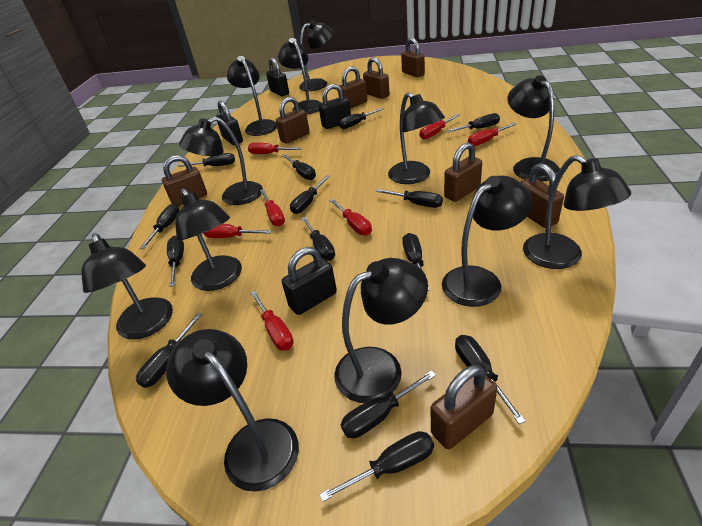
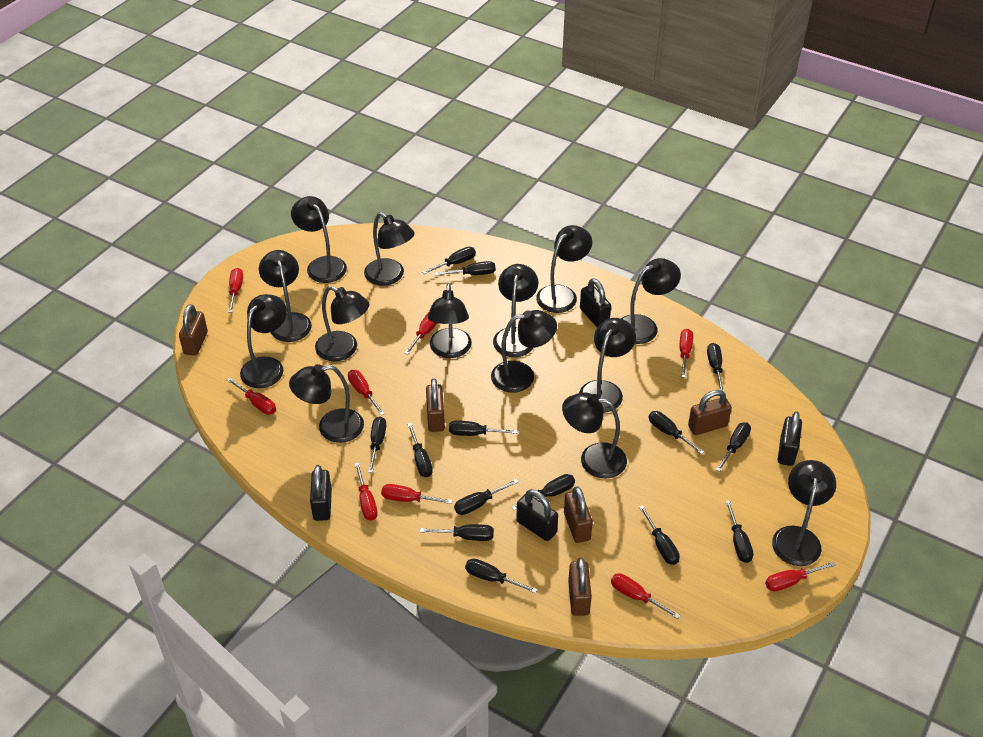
black lamp: 12 -> 14
brown padlock: 8 -> 5
red screwdriver: 7 -> 9

